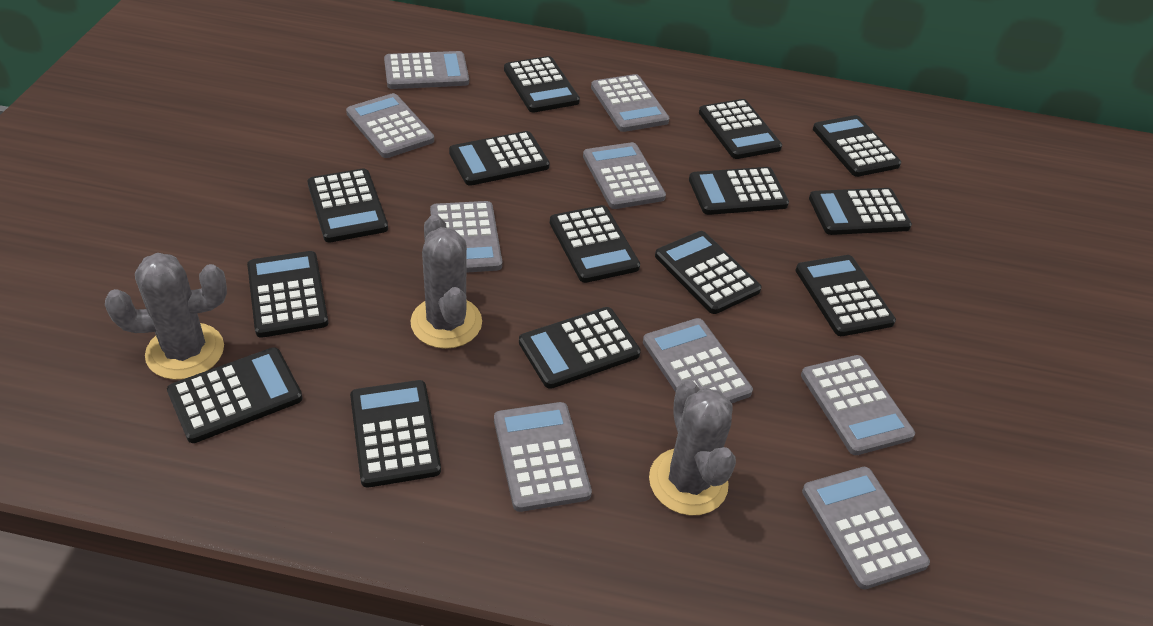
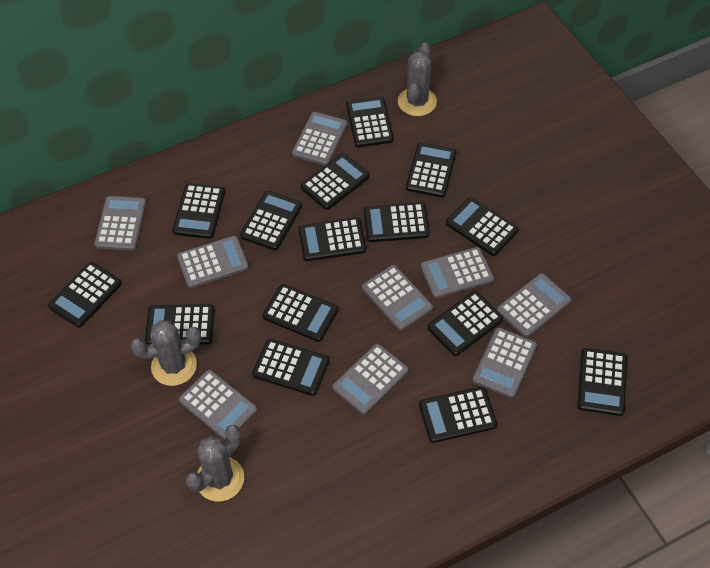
black calculator: 14 -> 15

